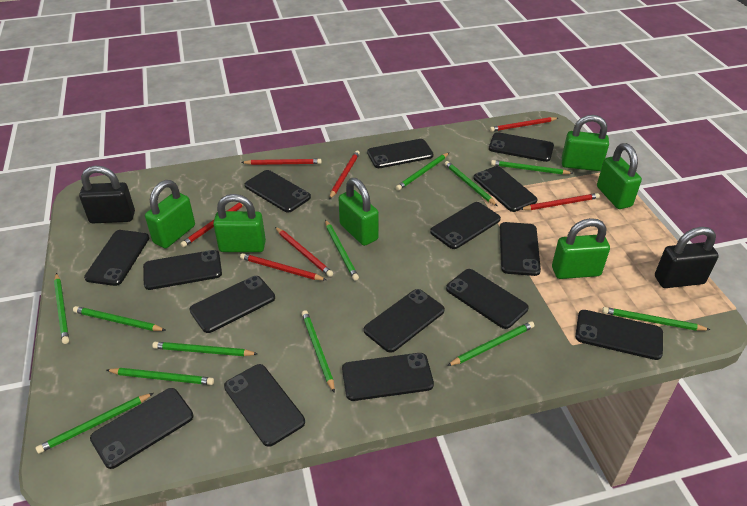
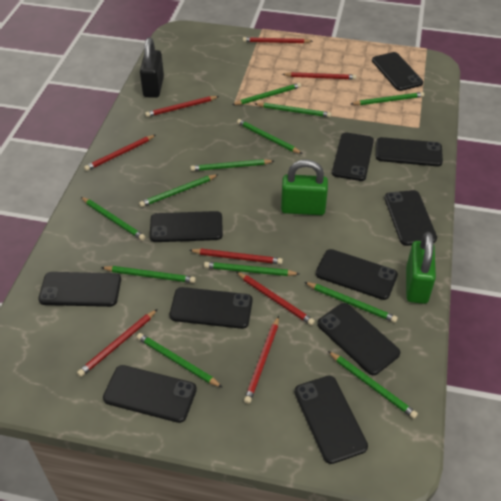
black padlock: 2 -> 1
black phone: 15 -> 11
green padlock: 6 -> 2
red pencil: 7 -> 8

